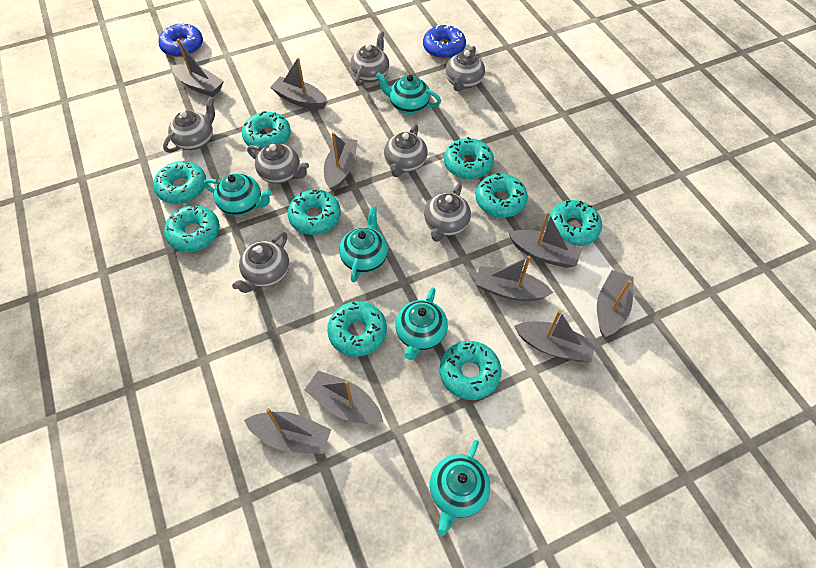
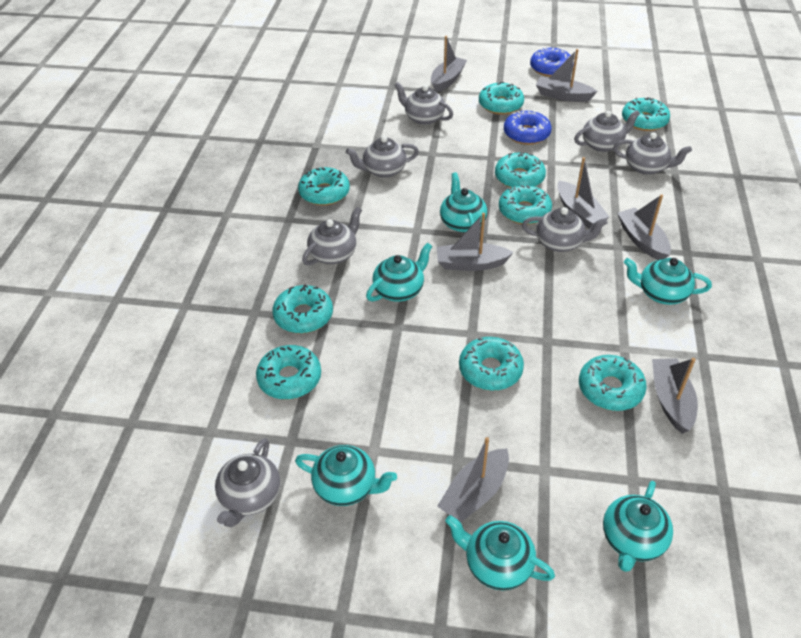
grey boat: 9 -> 7
turquoise teapot: 5 -> 6

